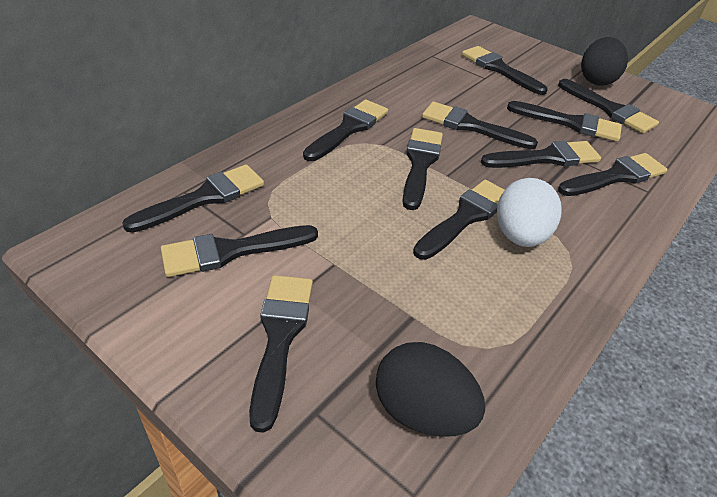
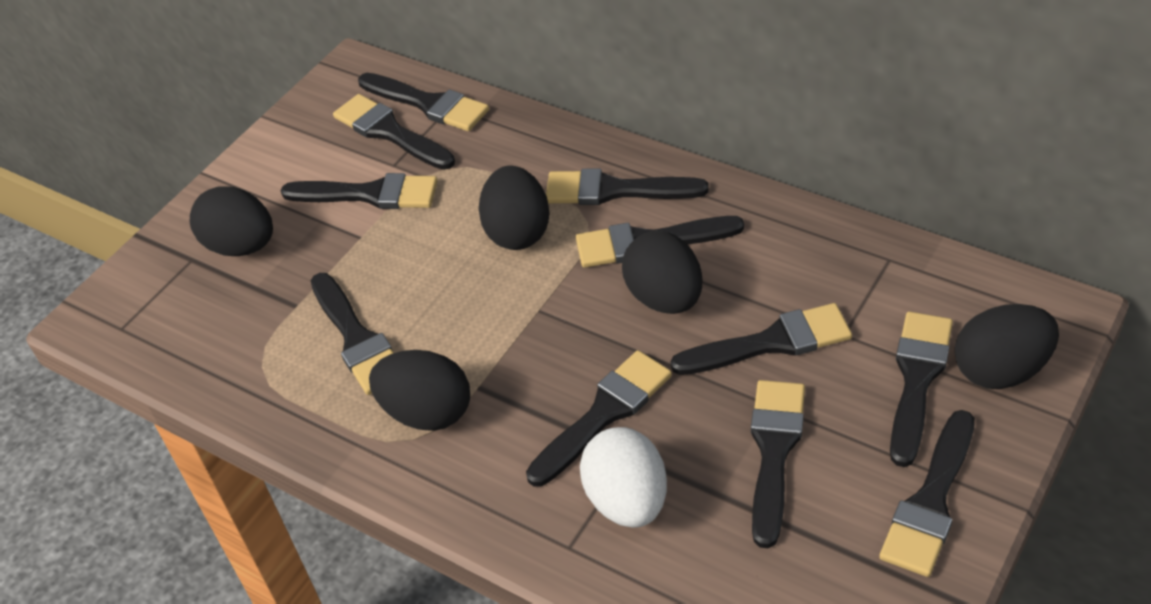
black brush: 12 -> 11
black egg: 2 -> 5

